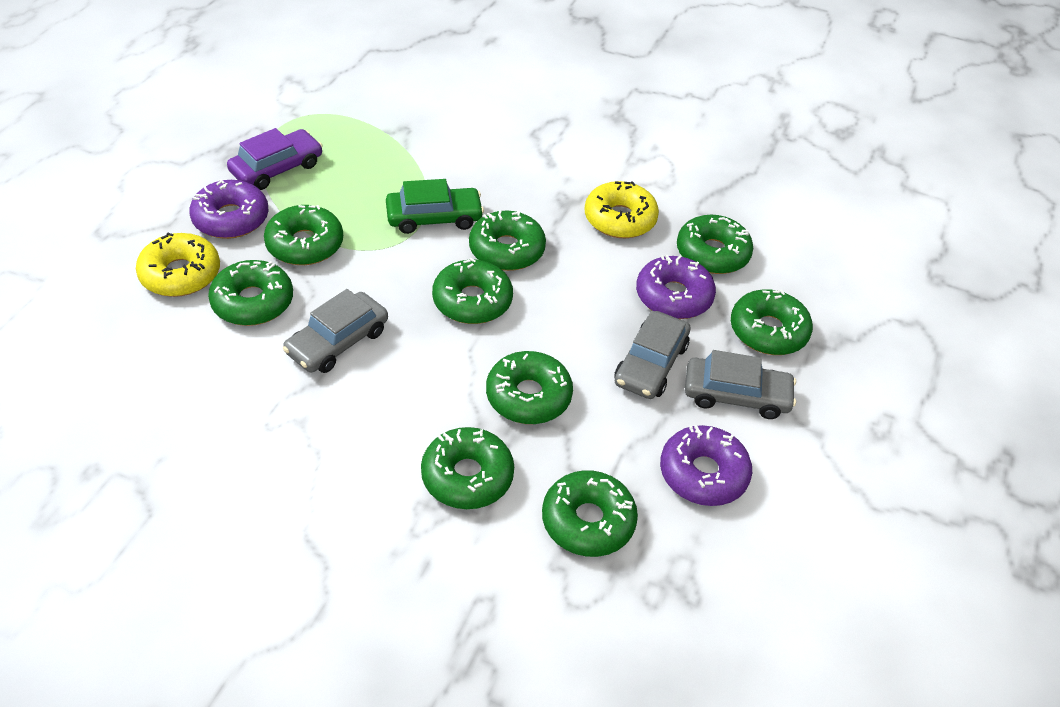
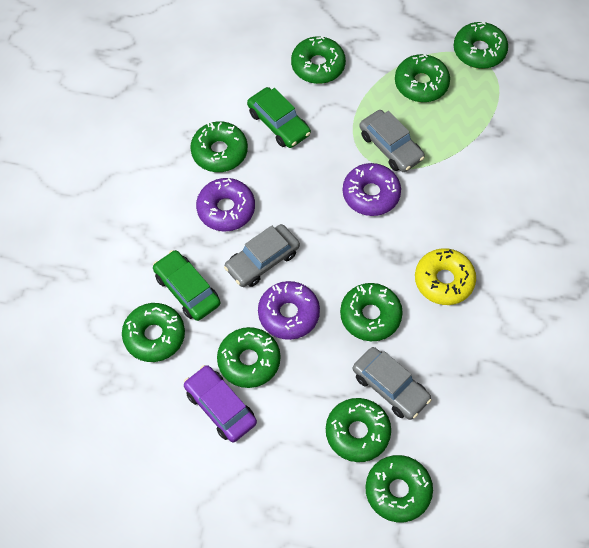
green car: 1 -> 2
yellow donut: 2 -> 1

